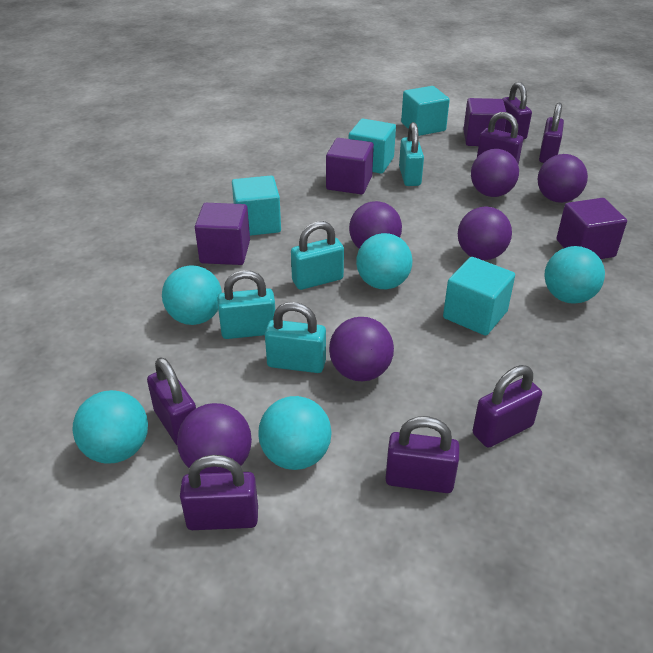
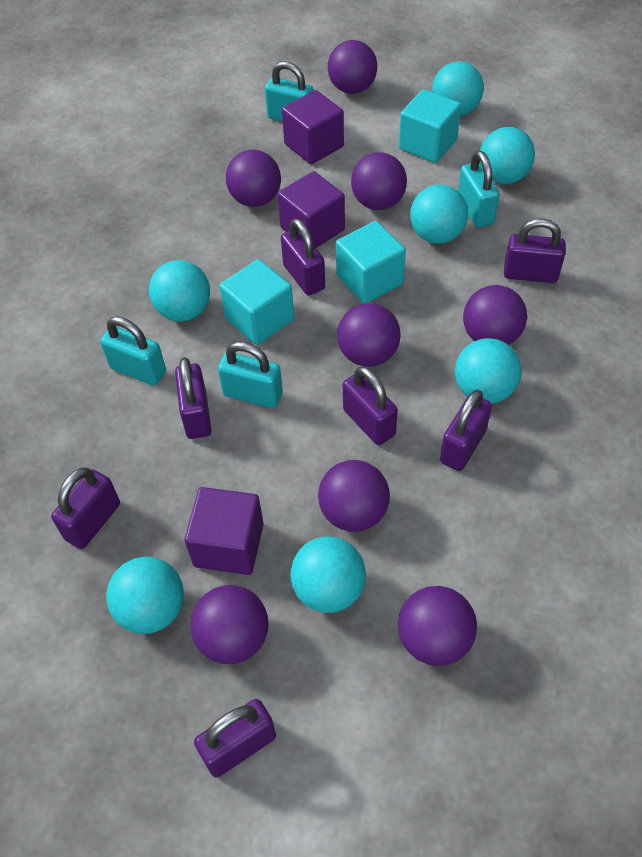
purple ball: 6 -> 8
purple cube: 4 -> 3
turquoise ball: 5 -> 7
turquoise cube: 4 -> 3

